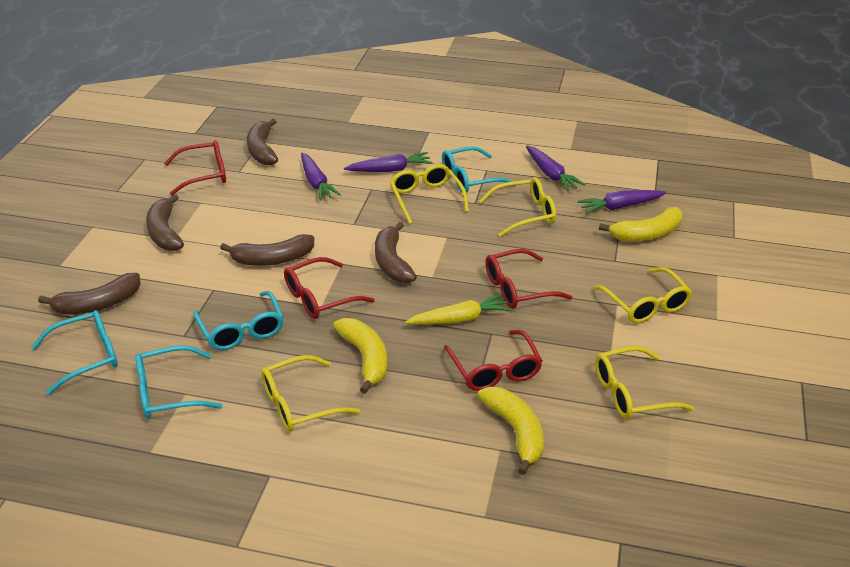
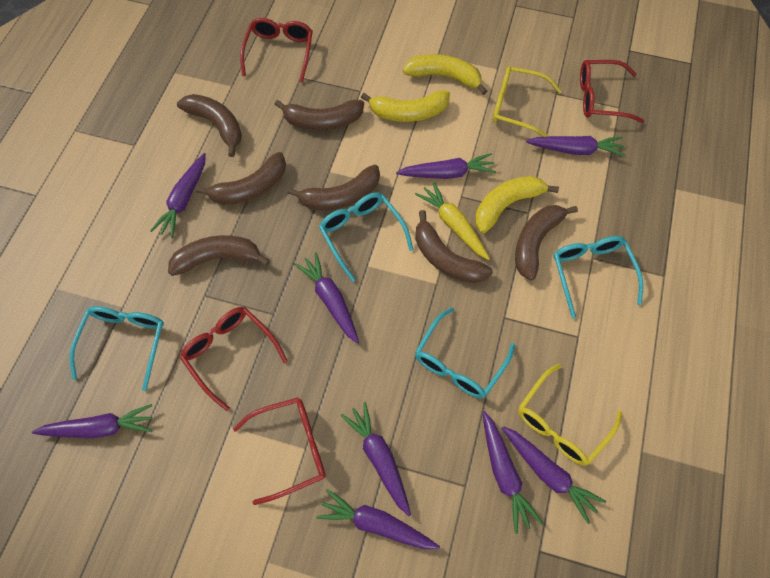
brown banana: 5 -> 7
purple carrot: 4 -> 9
yellow glasses: 5 -> 2

